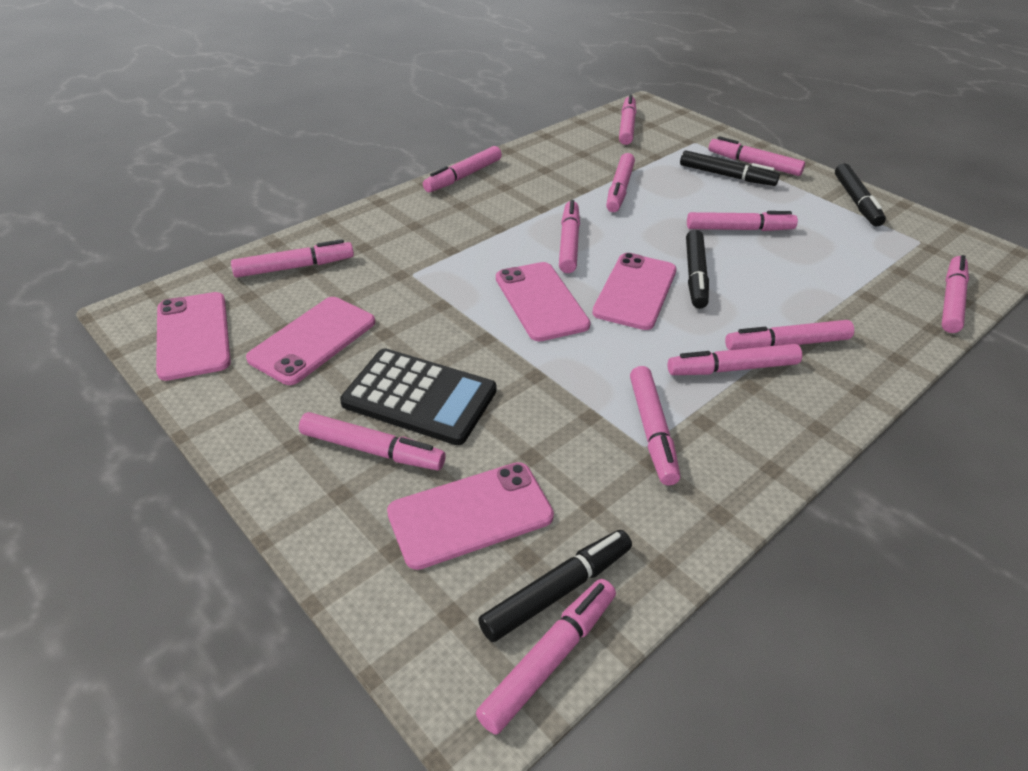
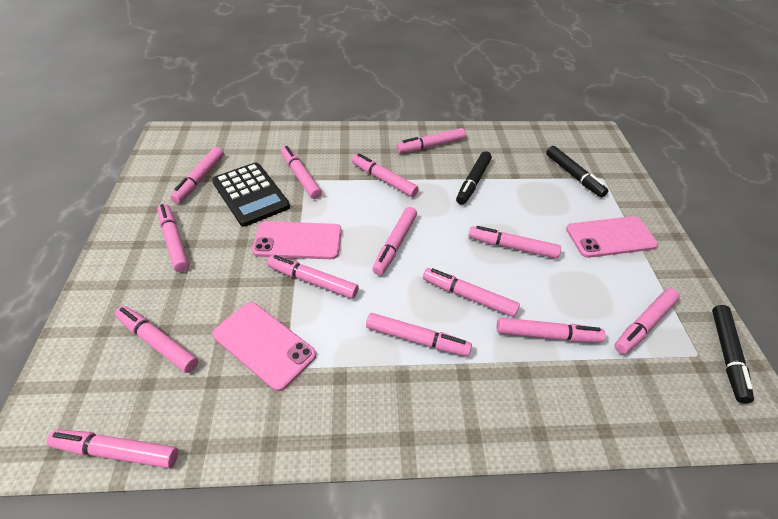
black marker: 4 -> 3
pink marker: 13 -> 14
pink phone: 5 -> 3

